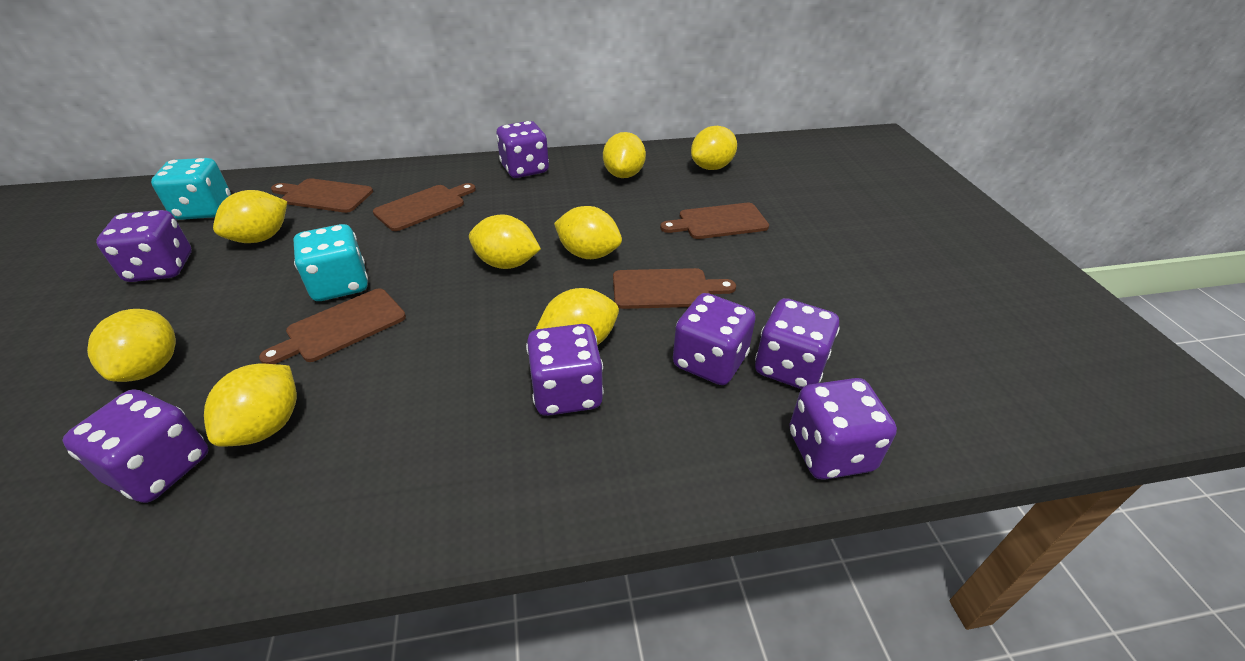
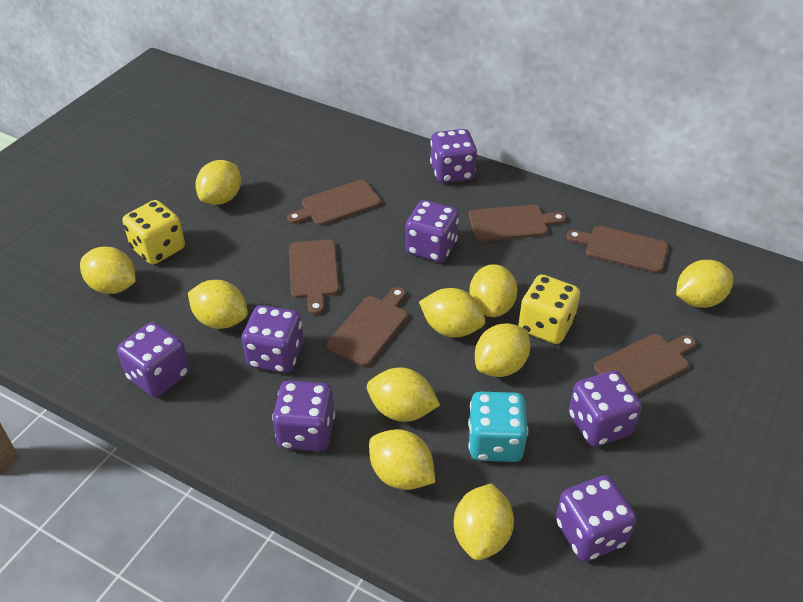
brown cutting board: 5 -> 6
turquoise dice: 2 -> 1
yellow dice: 0 -> 2
yellow lemon: 8 -> 10

